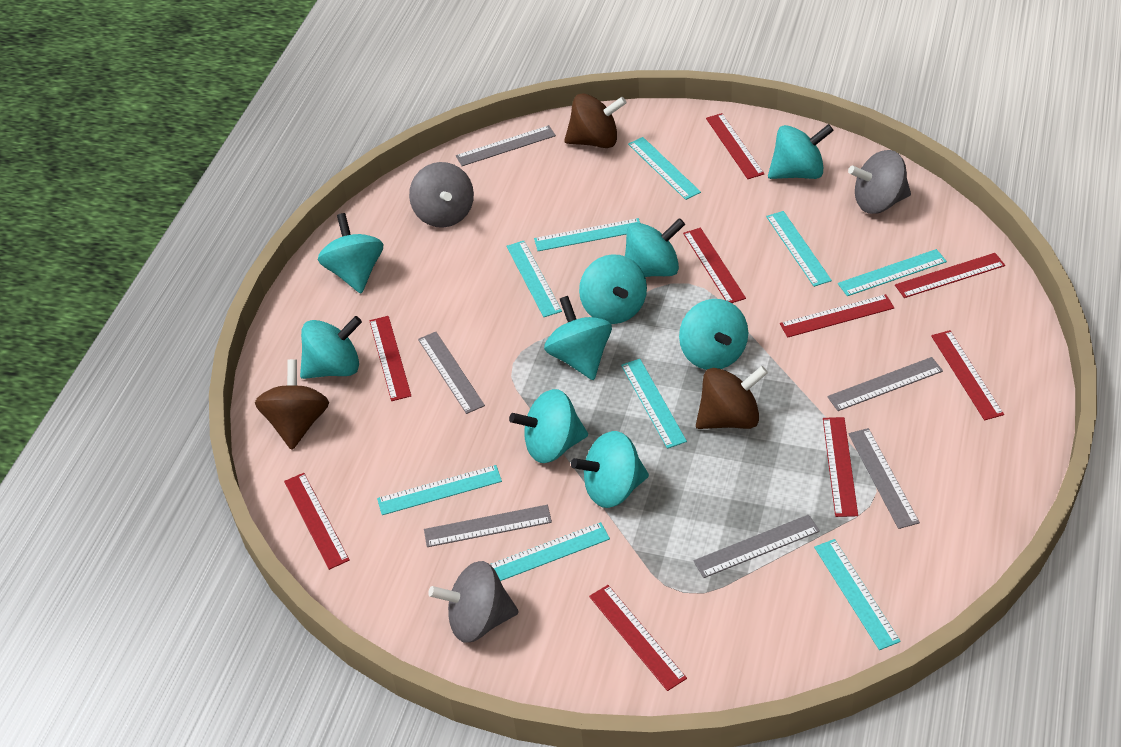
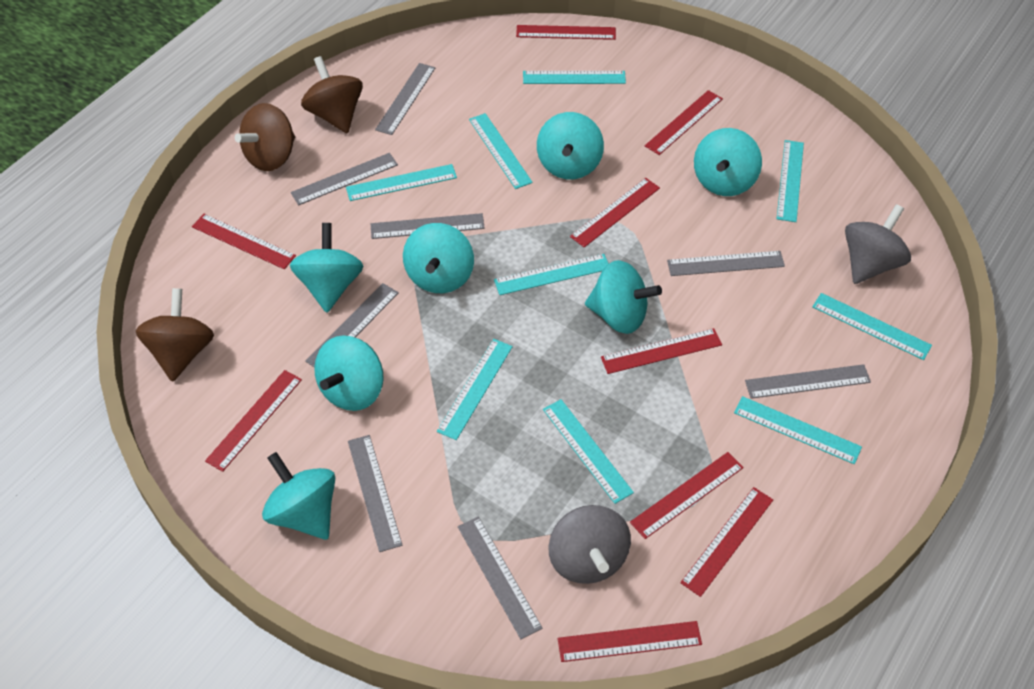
grey ruler: 6 -> 8
grey spinning top: 3 -> 2
turquoise spinning top: 9 -> 7

